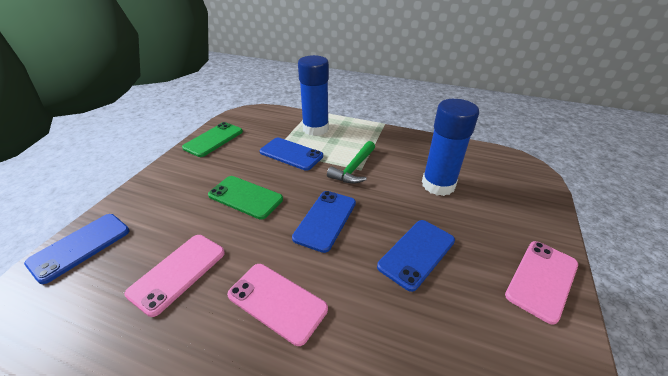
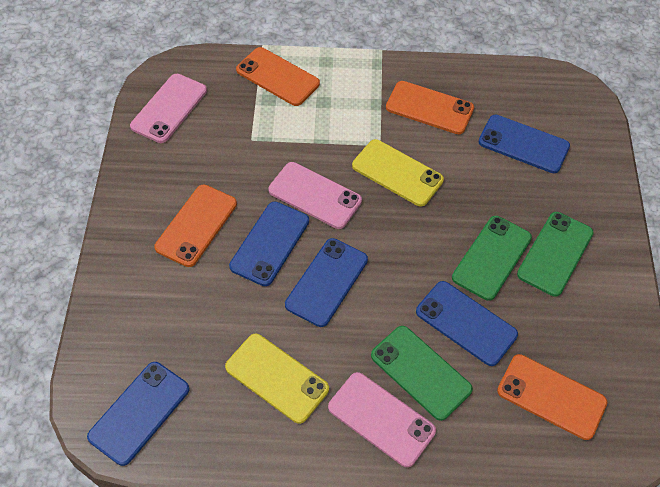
blue glue stick: 2 -> 0
blue phone: 4 -> 5
green hammer: 1 -> 0
green phone: 2 -> 3
orange phone: 0 -> 4
yellow phone: 0 -> 2

